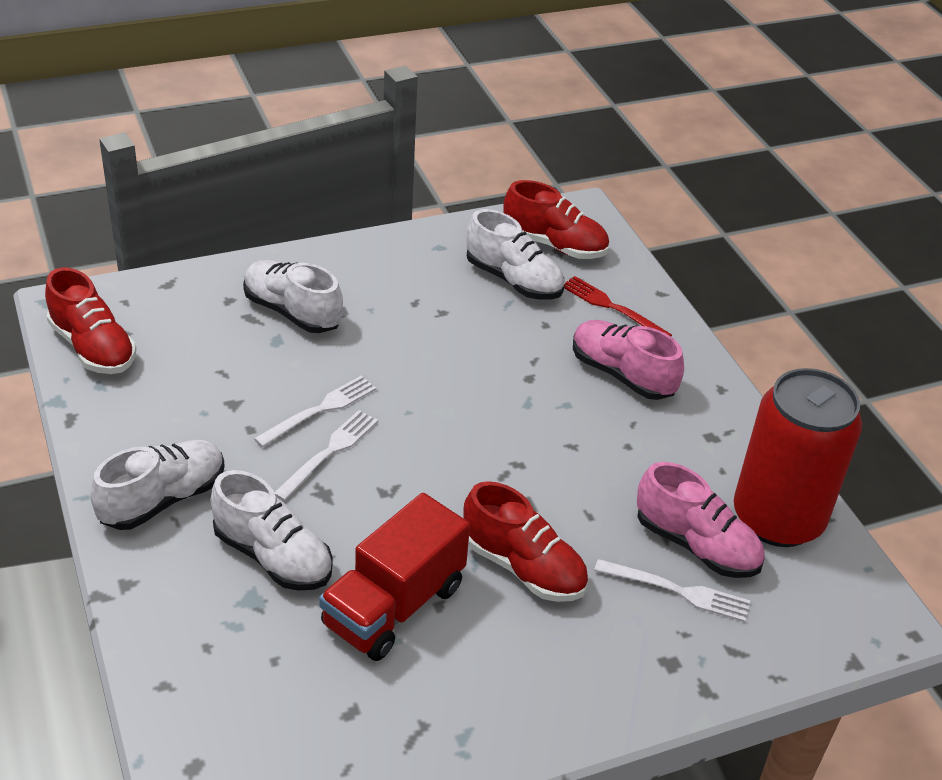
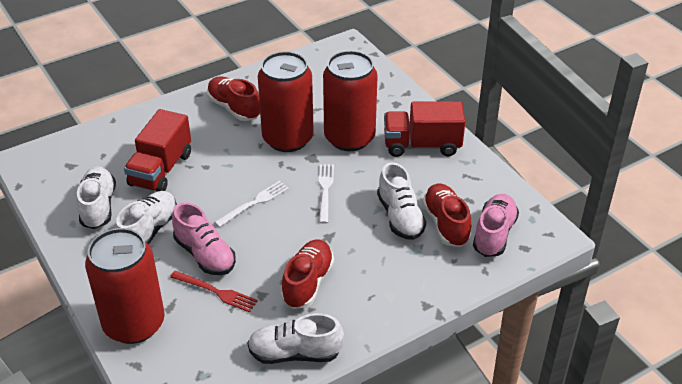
red can: 1 -> 3
red truck: 1 -> 2
white fork: 3 -> 2

